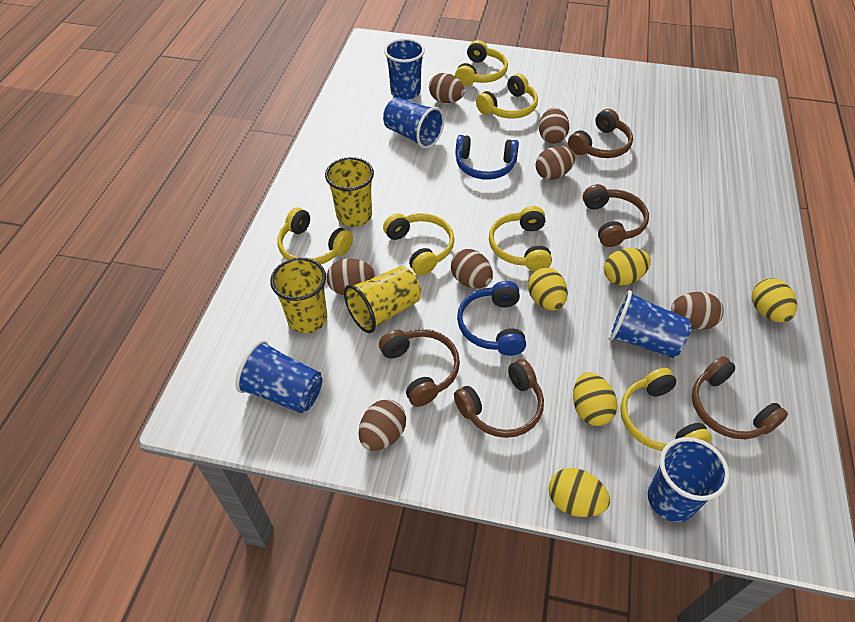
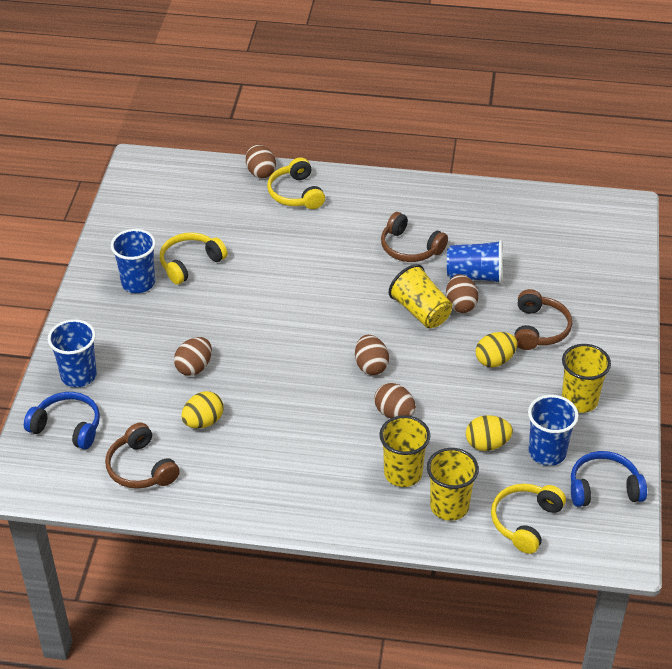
blue cup: 5 -> 4
brown egg: 7 -> 5
brown headphones: 5 -> 3
yellow cup: 3 -> 4
yellow egg: 5 -> 3
yellow headphones: 6 -> 3

